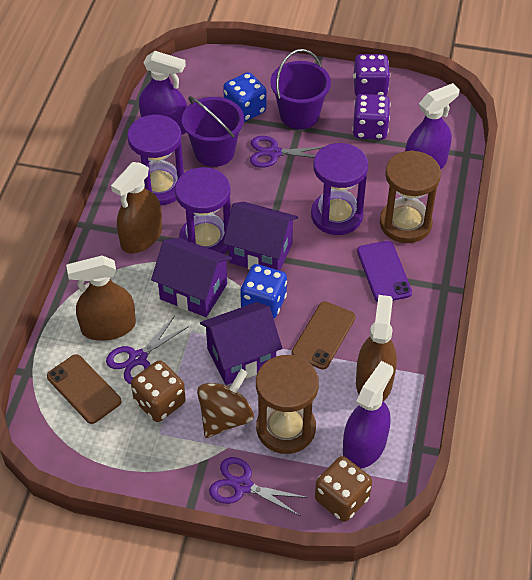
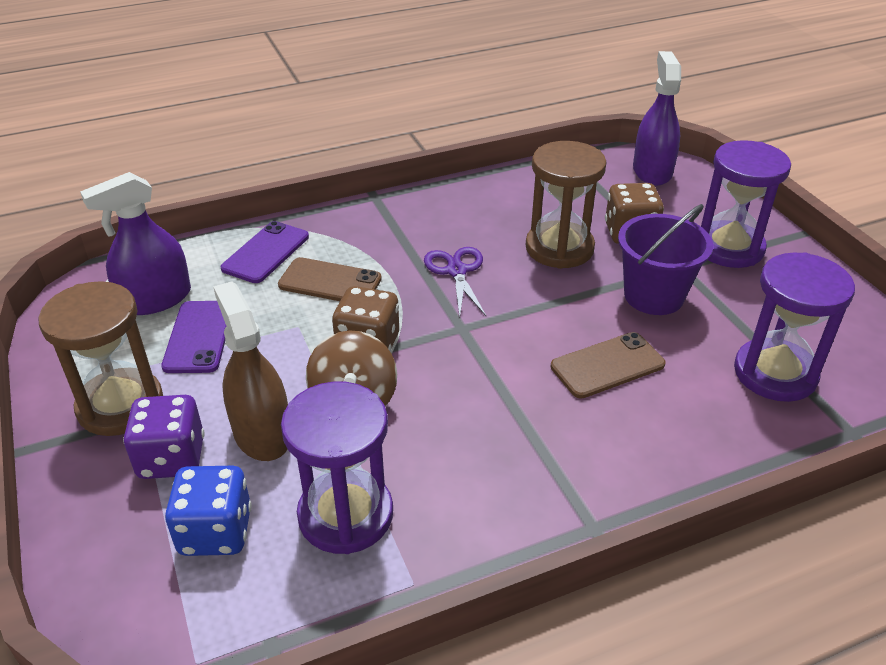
blue dice: 2 -> 1
brown spray bottle: 3 -> 1
purple bucket: 2 -> 1
purple dice: 2 -> 1
purple house: 3 -> 0
purple phone: 1 -> 2
purple scissors: 3 -> 1
purple spray bottle: 3 -> 2

